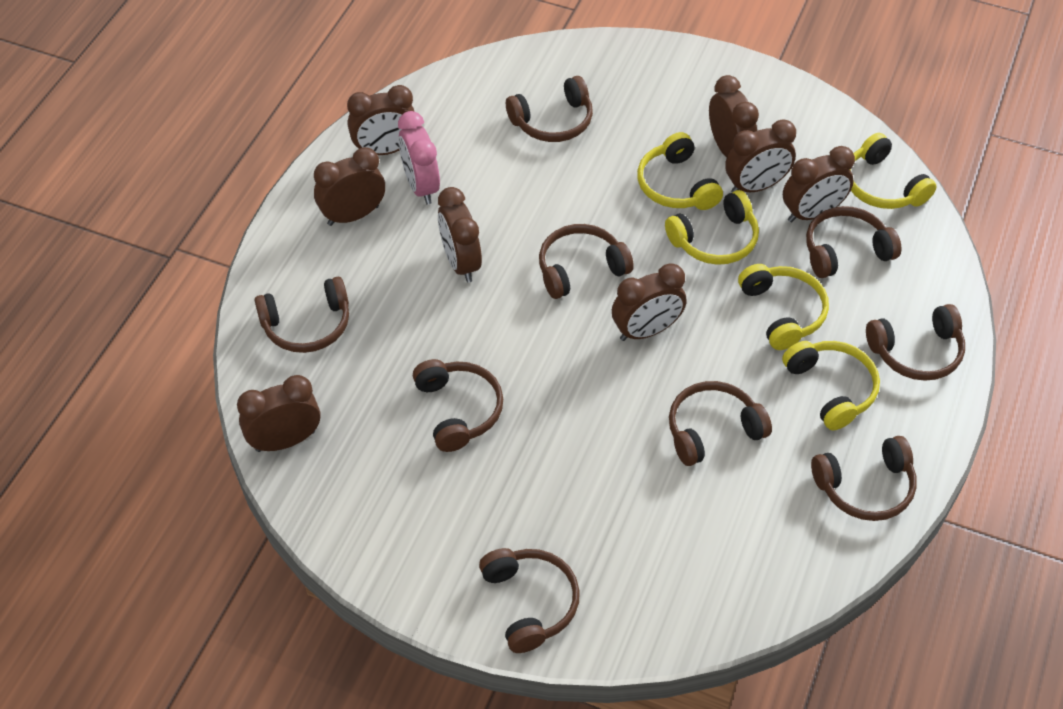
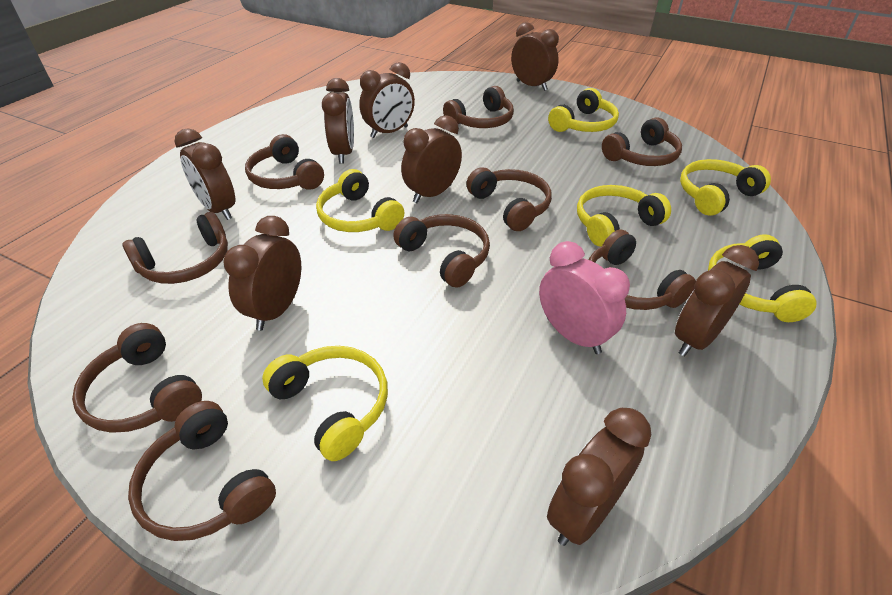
yellow headphones: 5 -> 6

